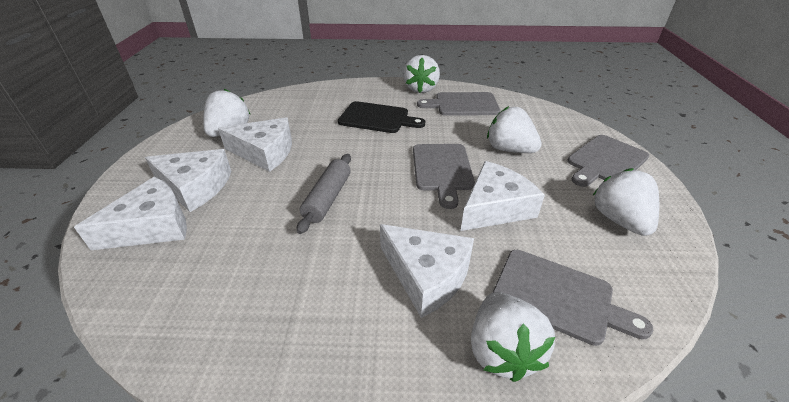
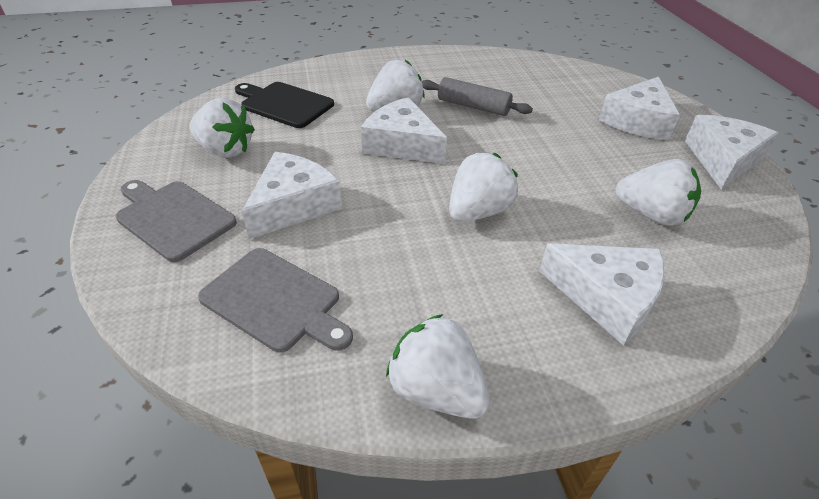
grey cutting board: 4 -> 2

